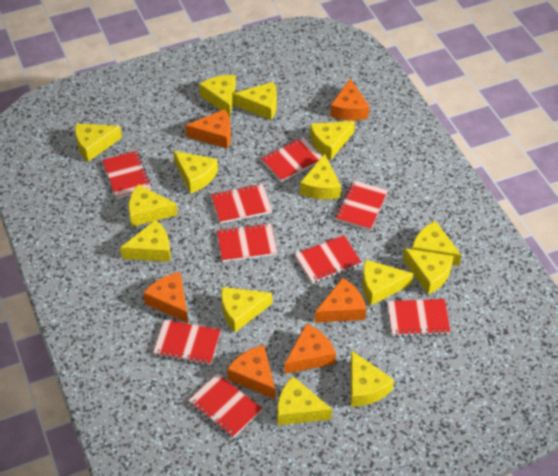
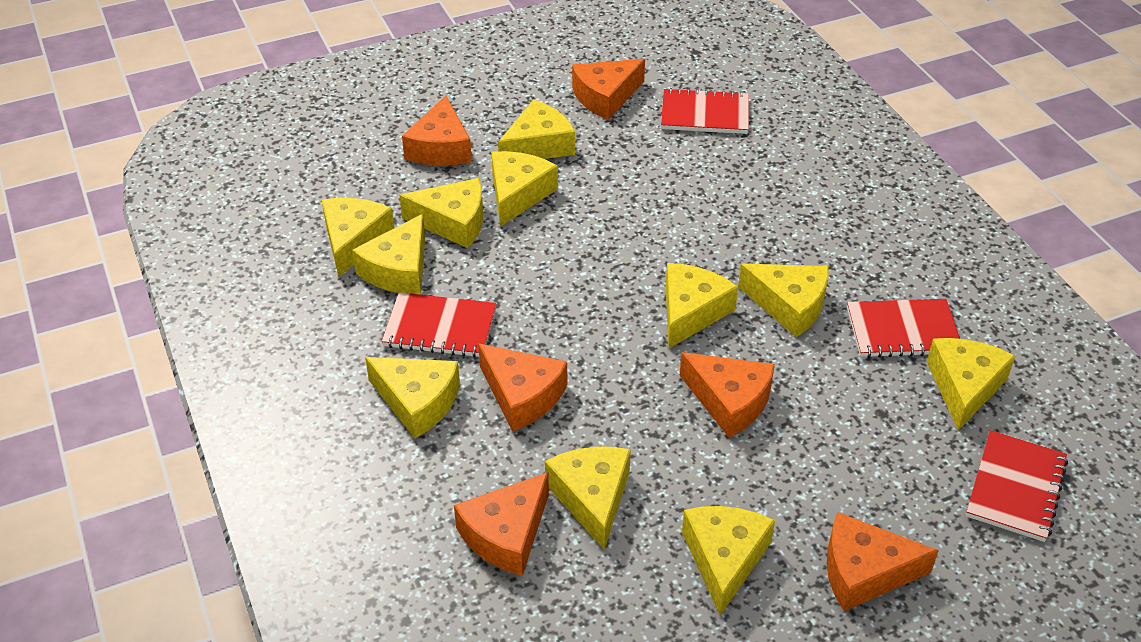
red notebook: 9 -> 4
yellow cheese: 14 -> 11

